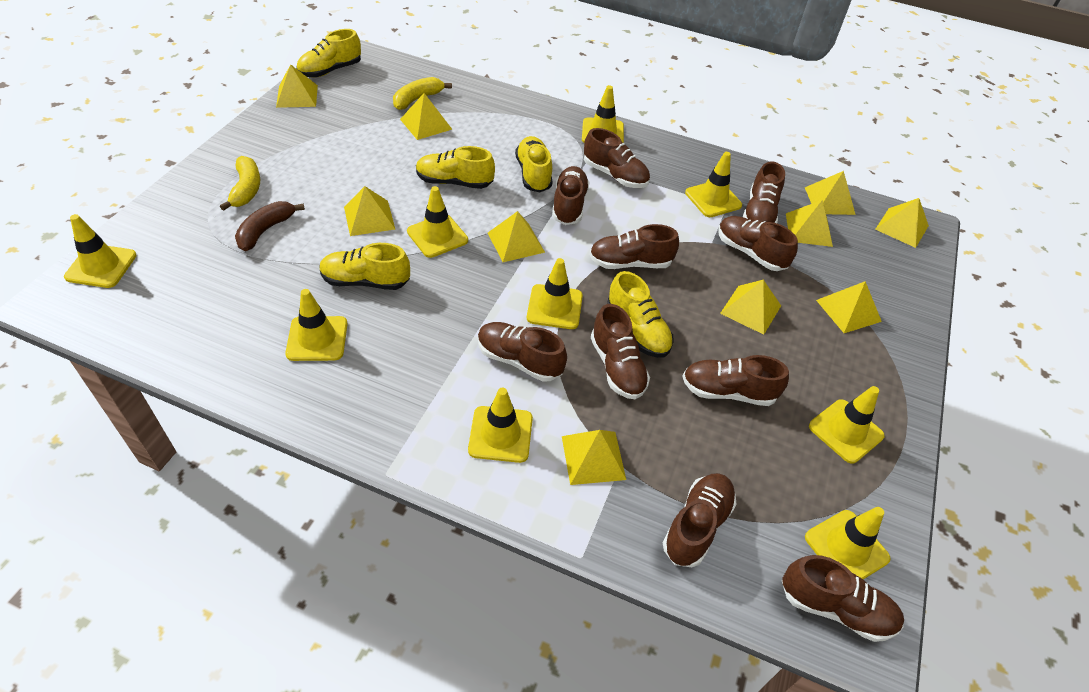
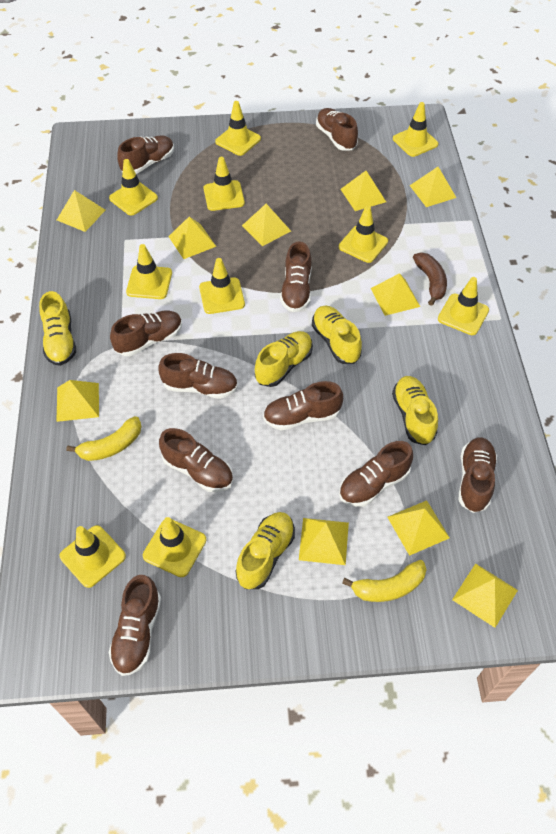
yellow traffic cone: 9 -> 10

